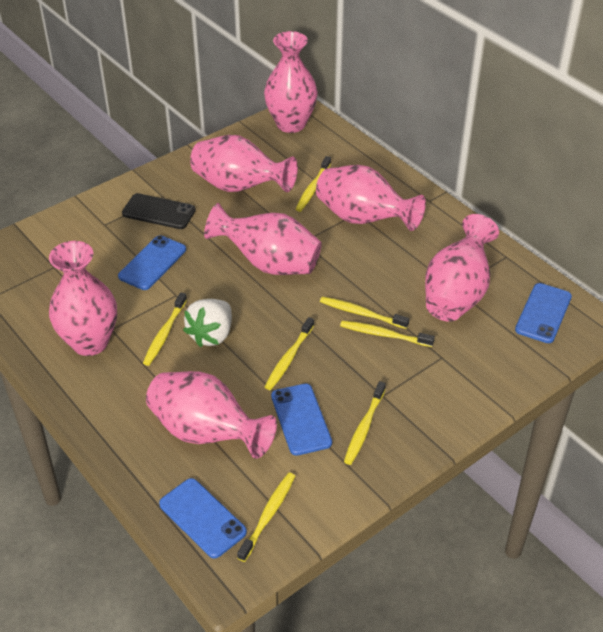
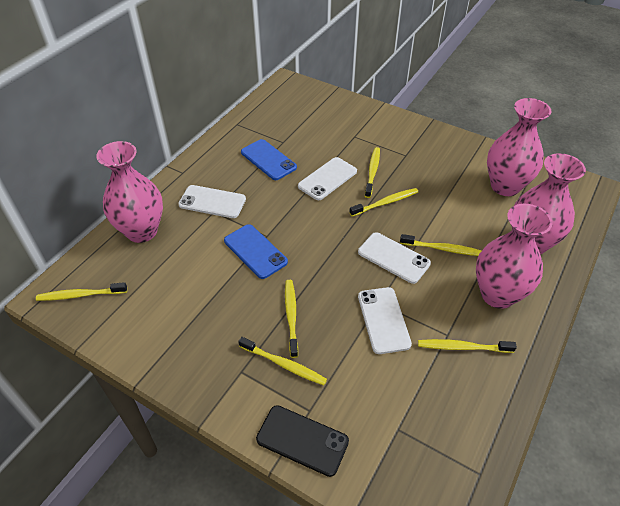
blue phone: 4 -> 2
pink vase: 7 -> 4
white phone: 0 -> 4
white strawberry: 1 -> 0

